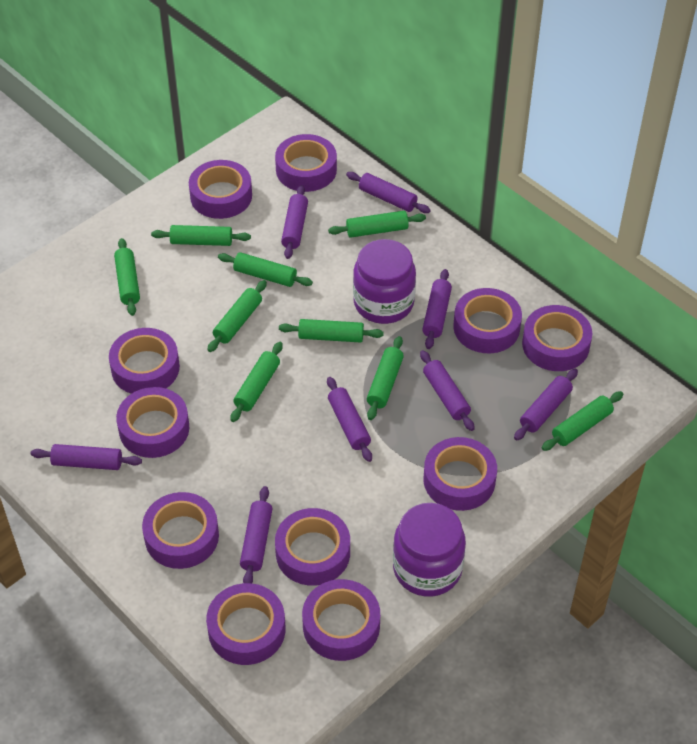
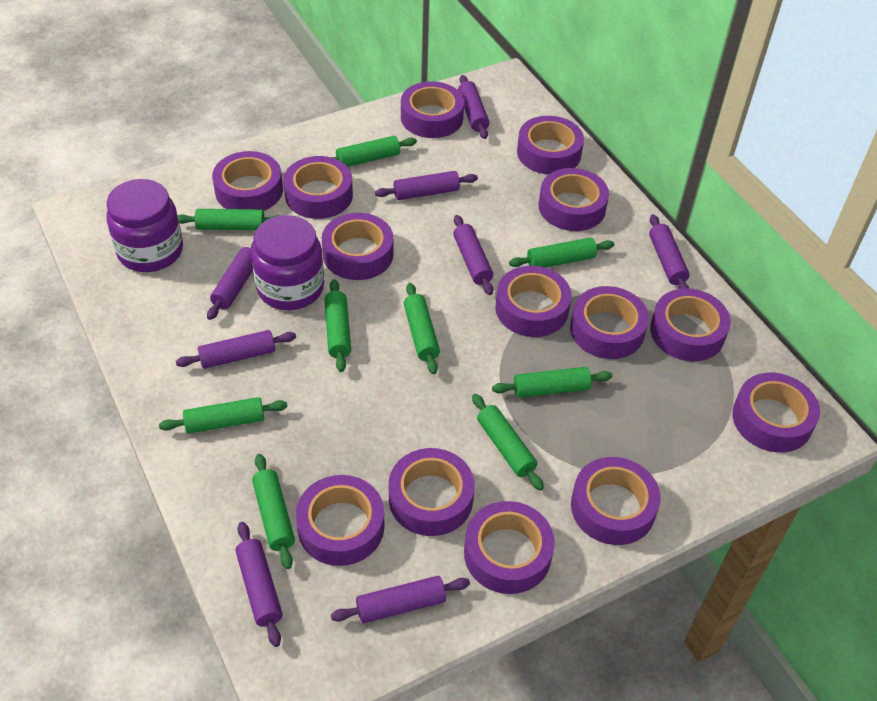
purple tape: 11 -> 14

